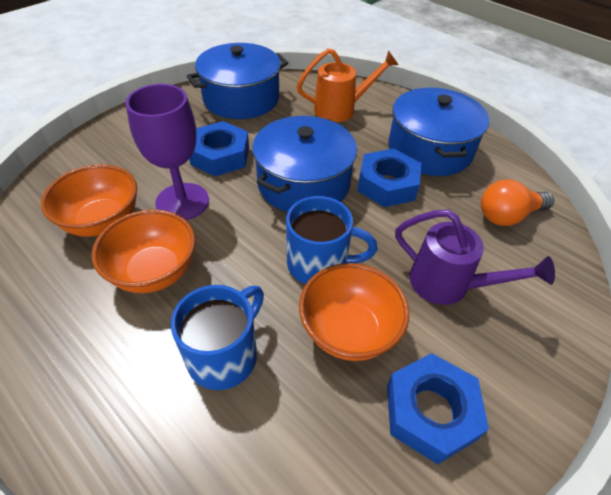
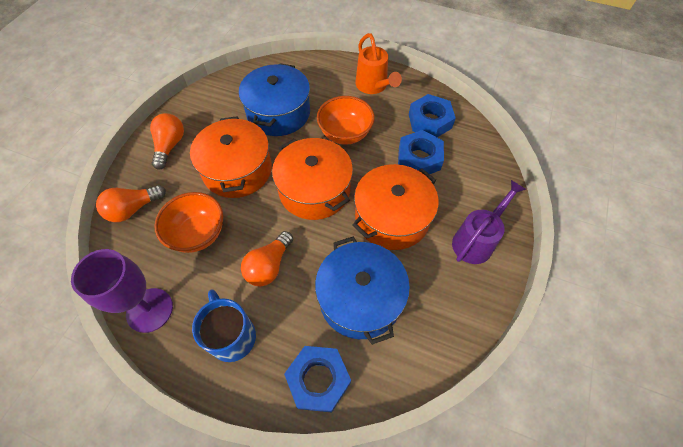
blue mug: 2 -> 1
blue pot: 3 -> 2
orange bowl: 3 -> 2
orange light bulb: 1 -> 3
orange pot: 0 -> 3

